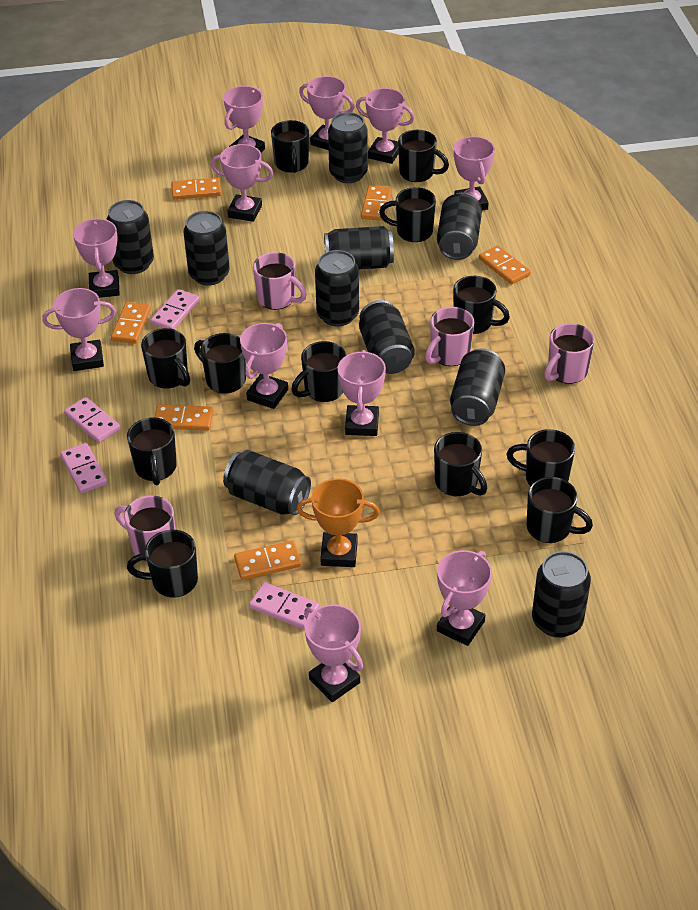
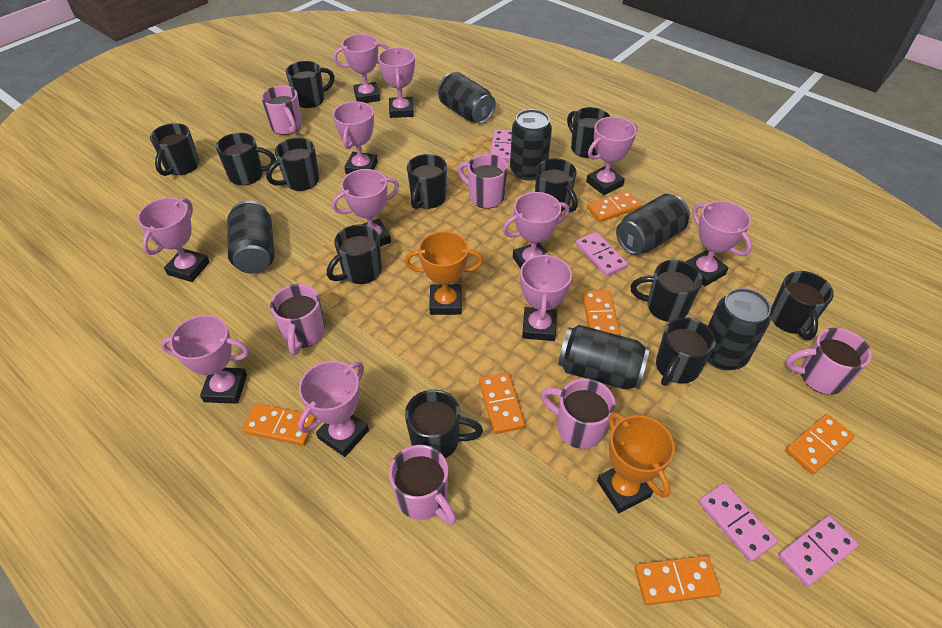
black can: 10 -> 6
orange trophy: 1 -> 2
pink mug: 4 -> 6

